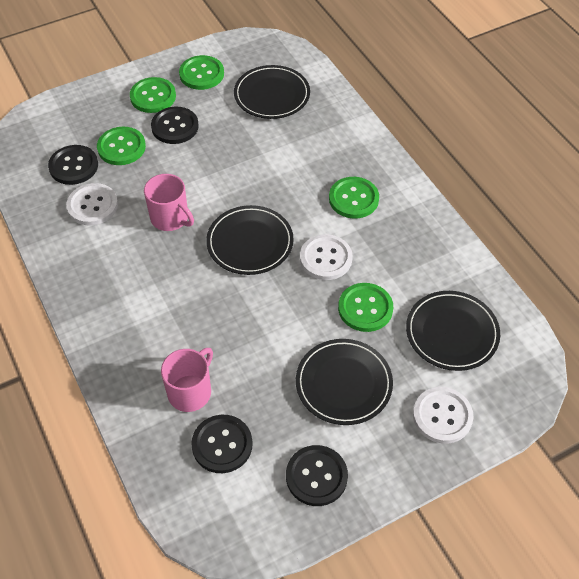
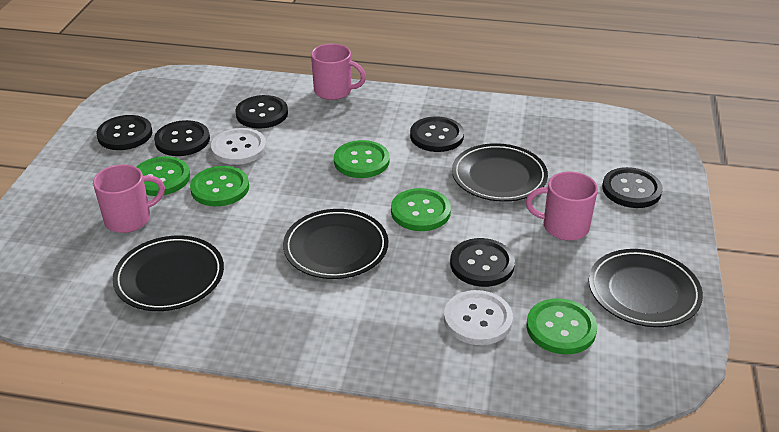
black button: 4 -> 6
pink mug: 2 -> 3
white button: 3 -> 2

